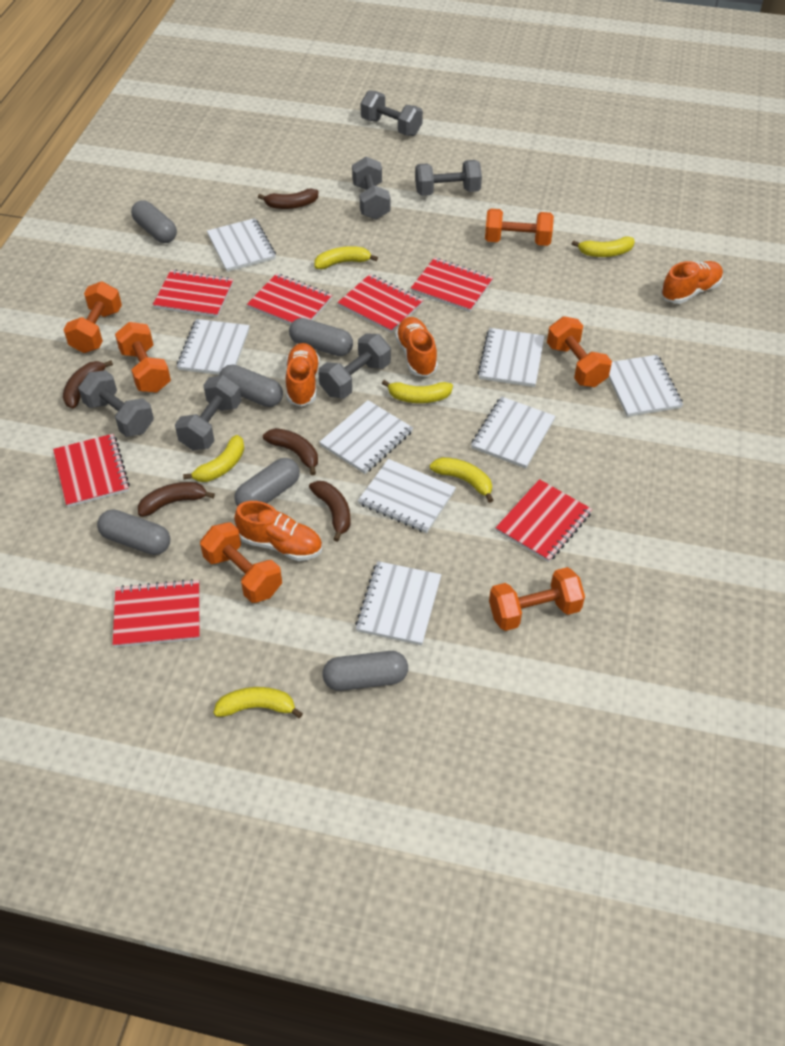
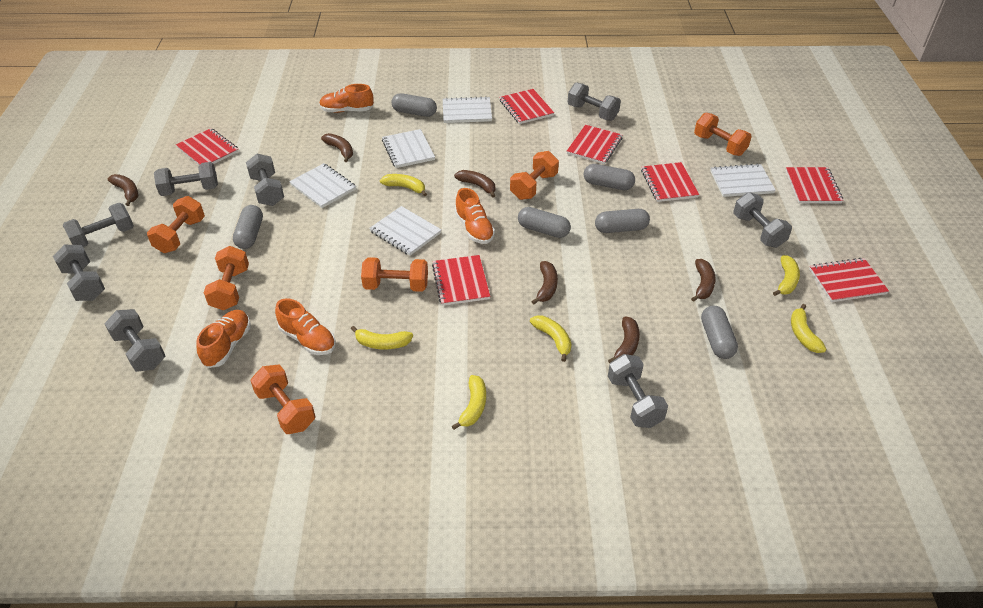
brown banana: 5 -> 6
grey dumbbell: 6 -> 8
white notebook: 8 -> 5

